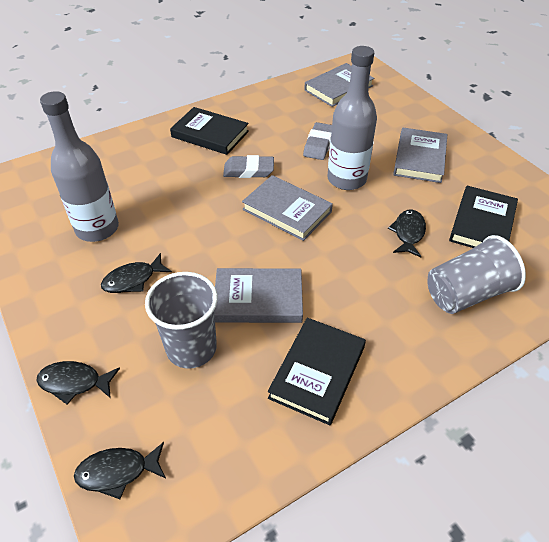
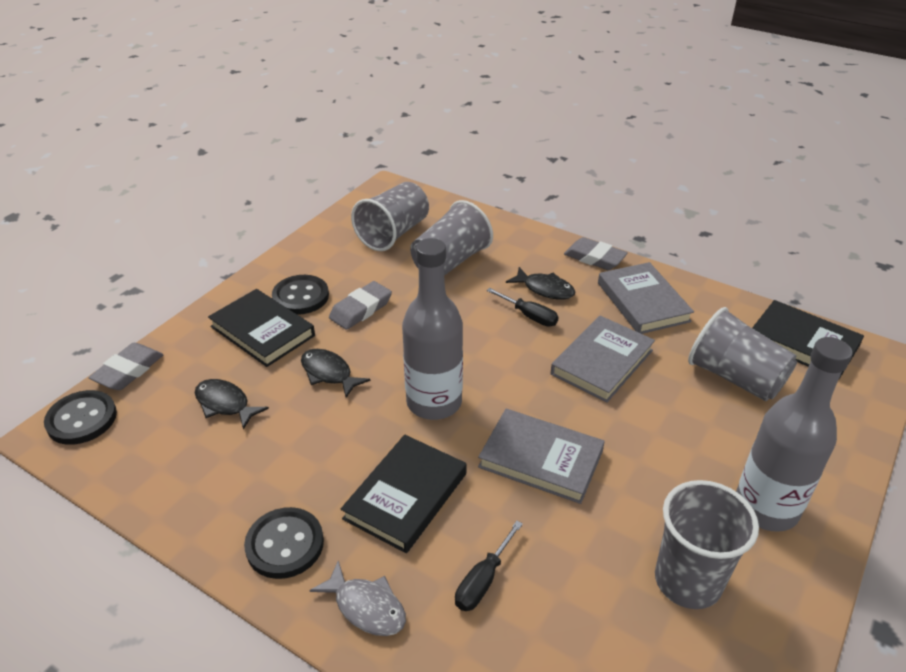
black button: 0 -> 3
black fish: 4 -> 3
black screwdriver: 0 -> 2
grey book: 4 -> 3
grey cup: 2 -> 4
grey eraser: 2 -> 3
grey fish: 0 -> 1

